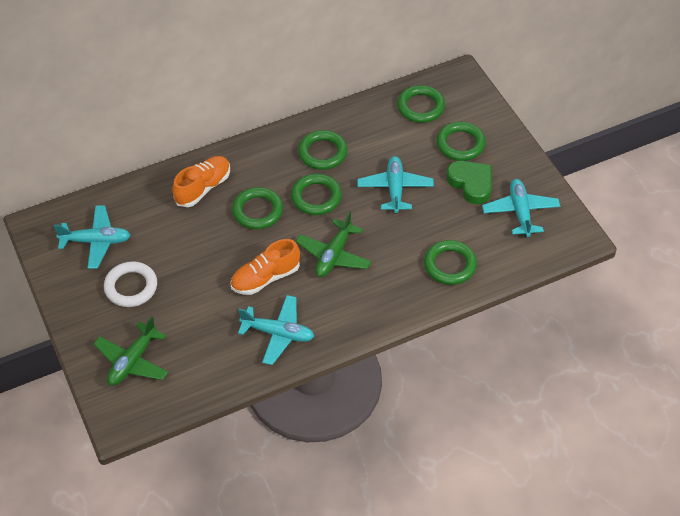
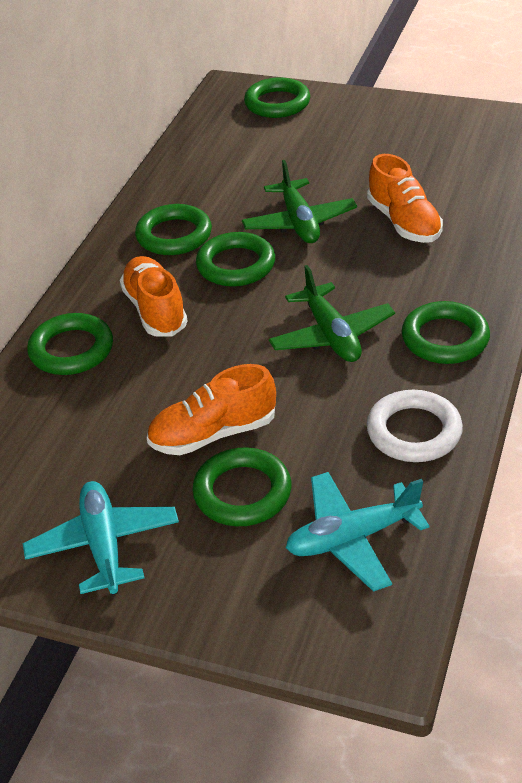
green heart: 1 -> 0
orange shoe: 2 -> 3
turquoise plane: 4 -> 2

